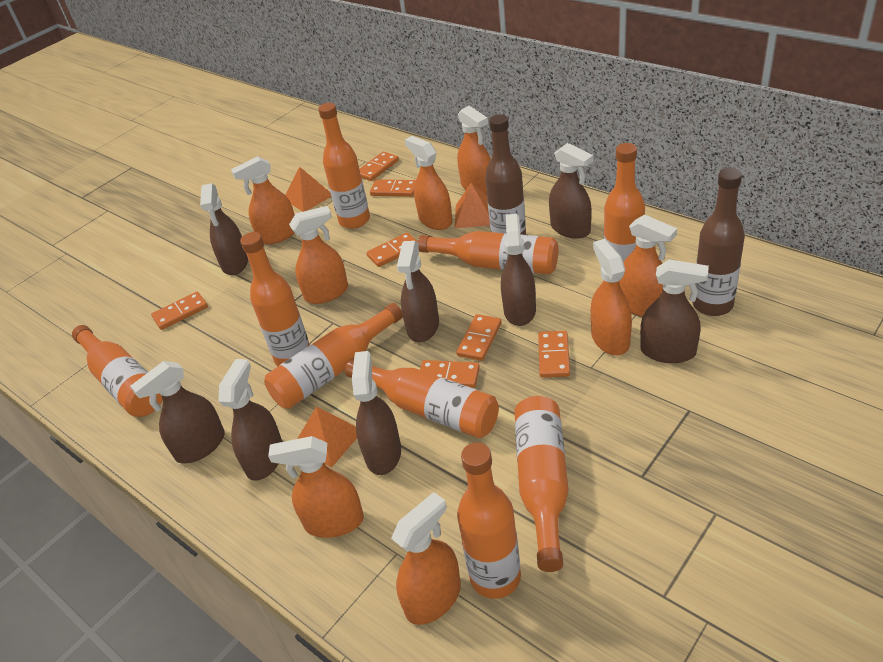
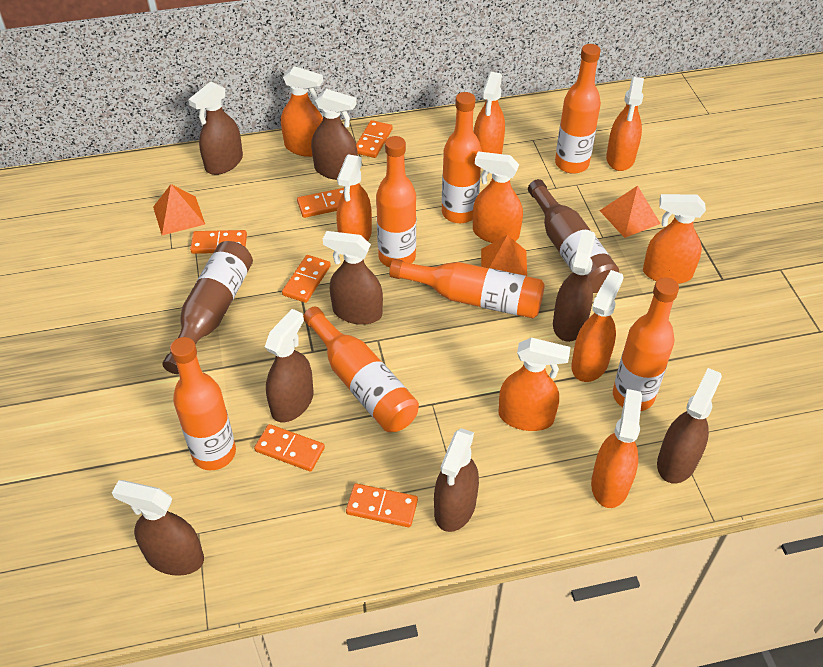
orange bottle: 9 -> 7
orange domino: 7 -> 6
orange spray bottle: 8 -> 9

